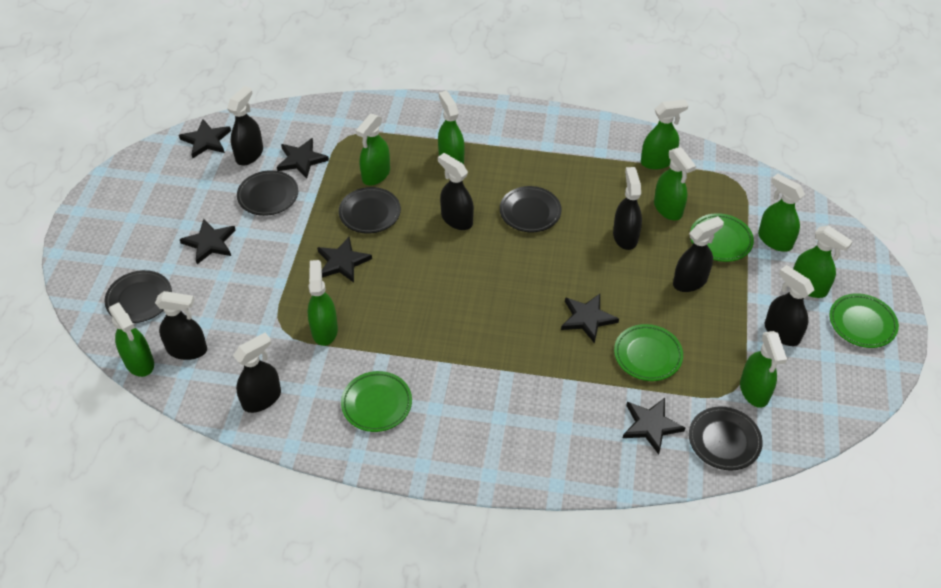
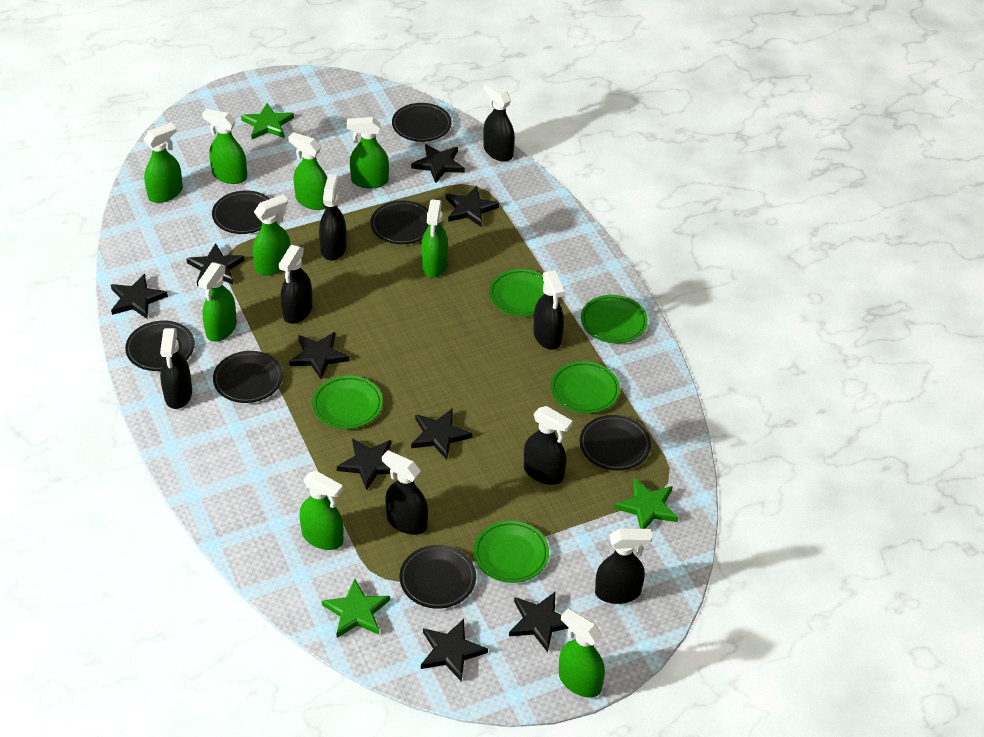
black plate: 5 -> 7
black spray bottle: 7 -> 8
black star: 6 -> 9
green plate: 4 -> 5
green star: 0 -> 3

